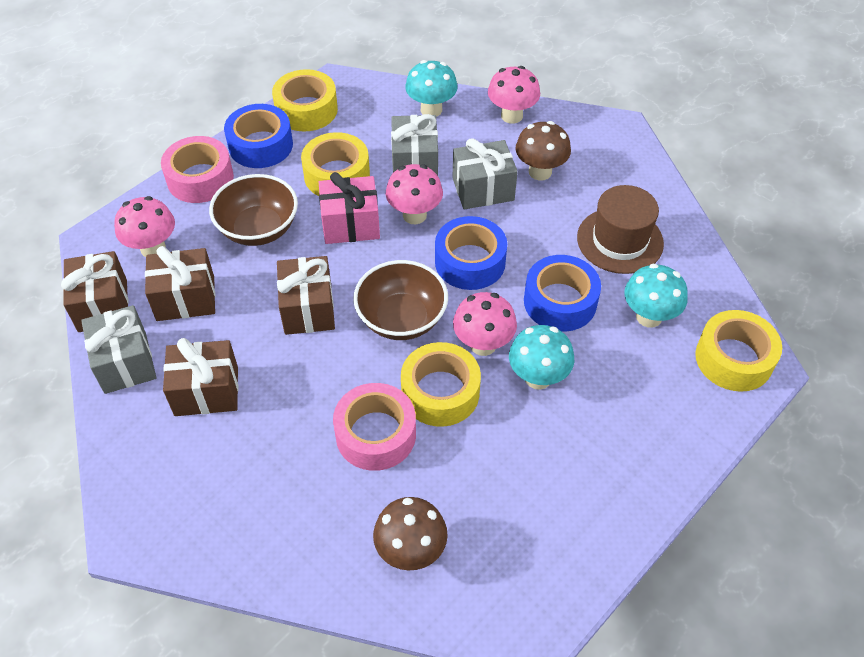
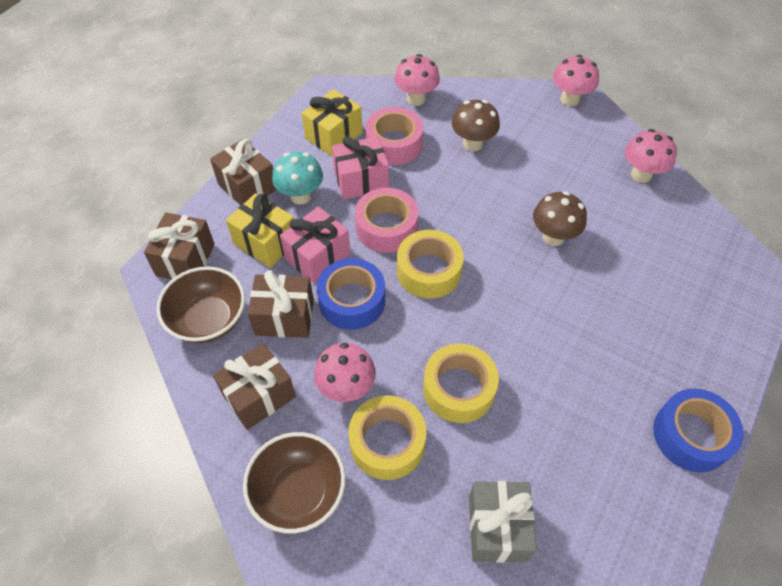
blue tape: 3 -> 2
brown hat: 1 -> 0
grey gift: 3 -> 1
pink gift: 1 -> 2
turquoise mushroom: 3 -> 1
yellow gift: 0 -> 2
yellow tape: 4 -> 3

